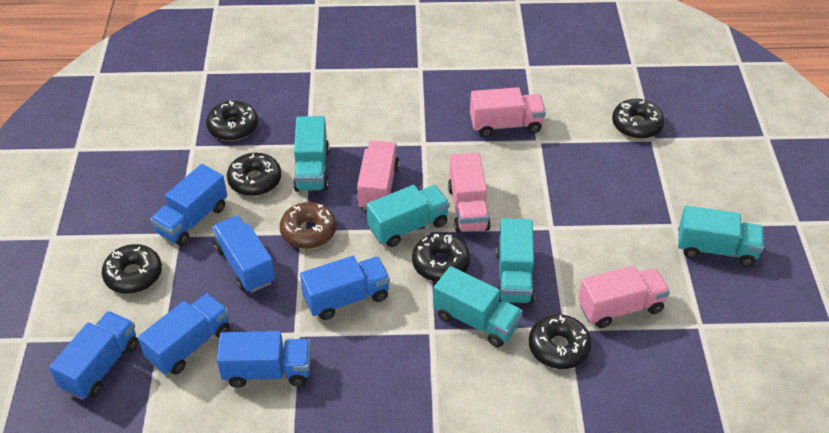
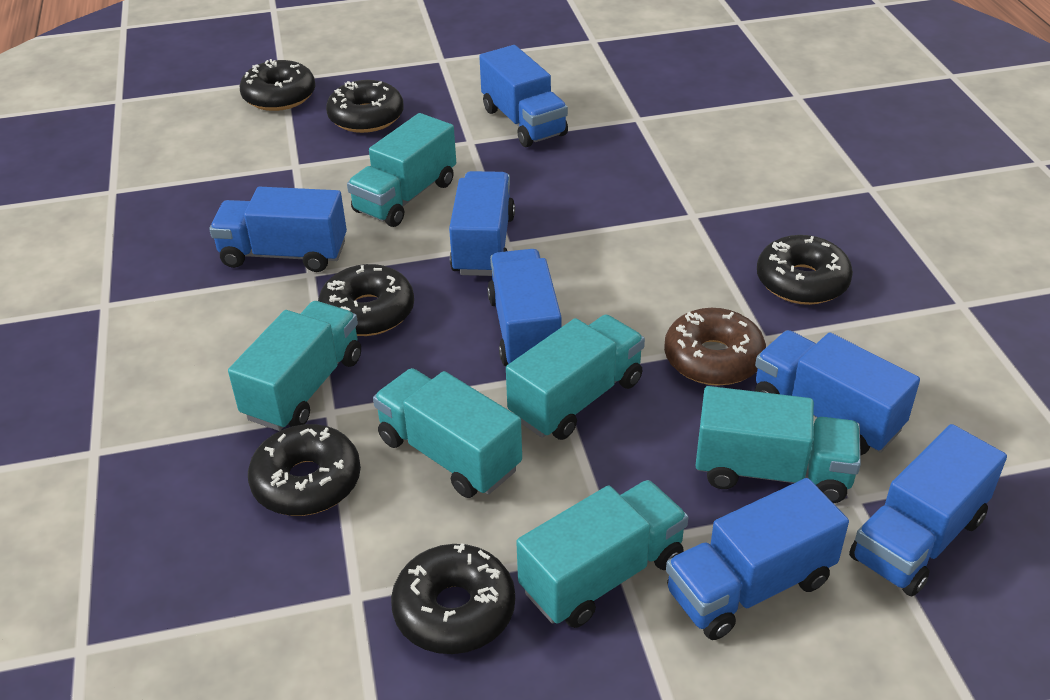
blue truck: 6 -> 7
pink truck: 4 -> 0
turquoise truck: 5 -> 6

